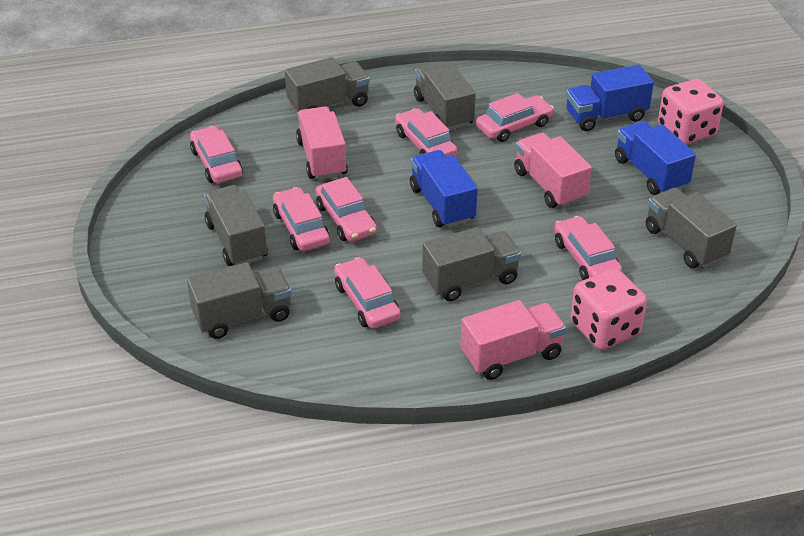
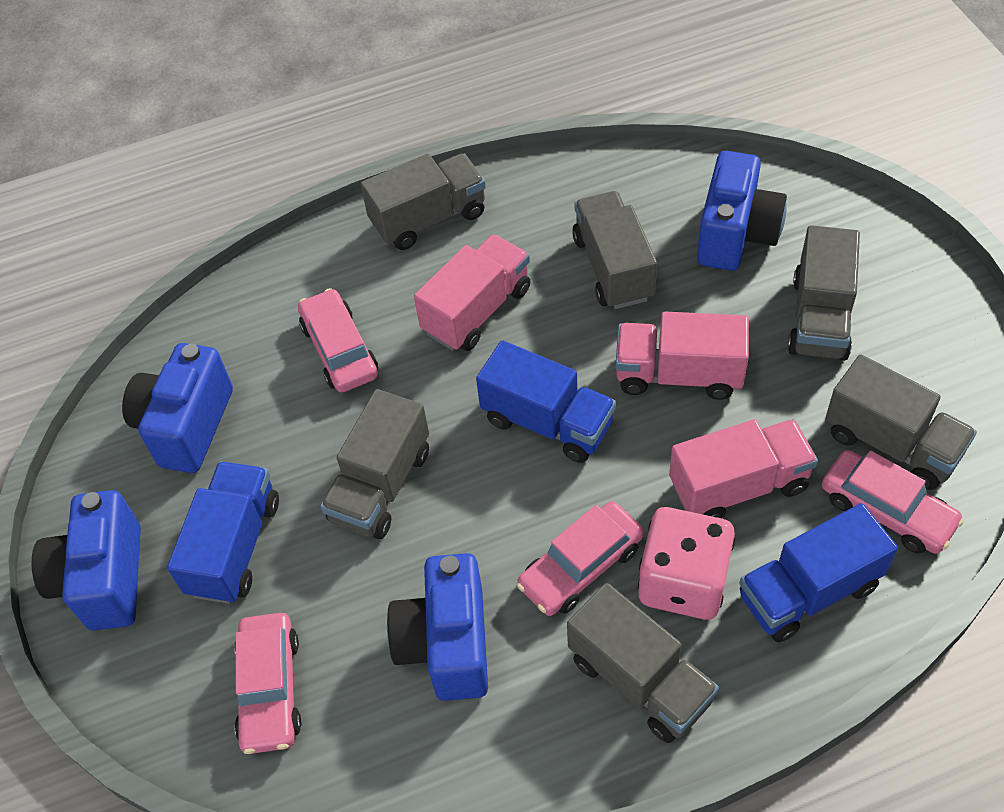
blue camera: 0 -> 4
pink car: 7 -> 4
pink dice: 2 -> 1

